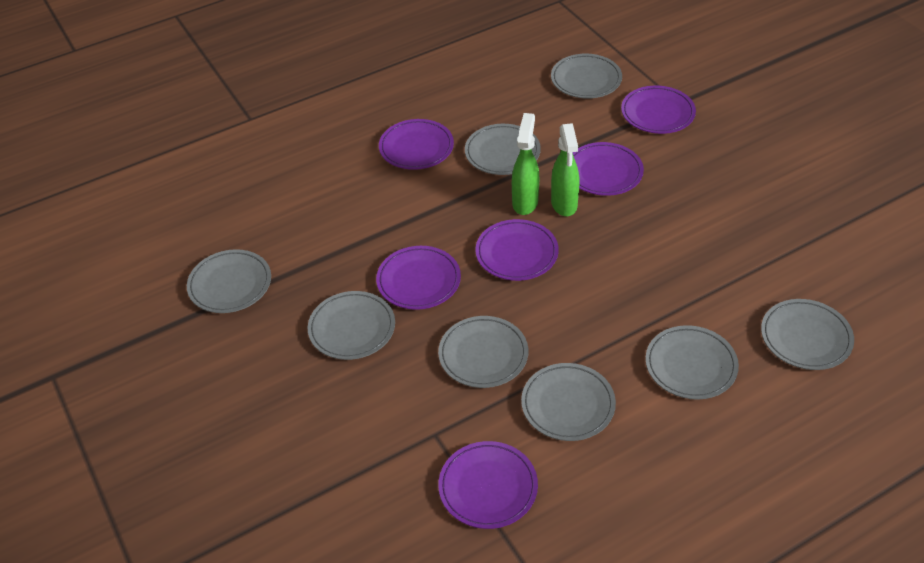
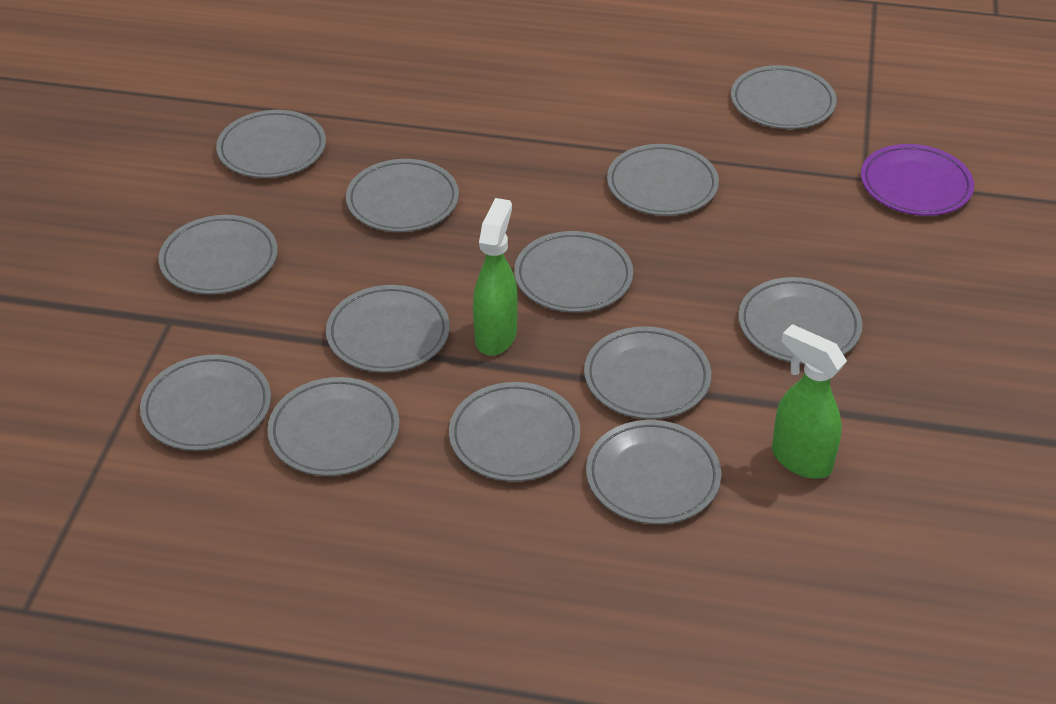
grey plate: 8 -> 13
purple plate: 6 -> 1

